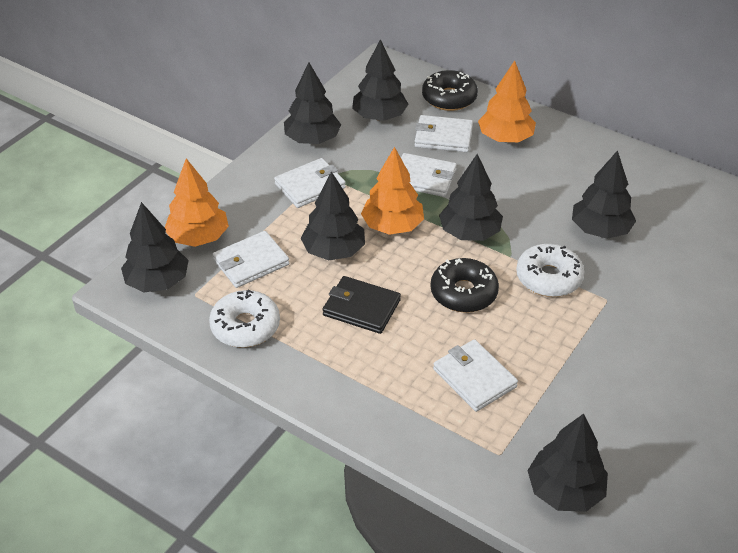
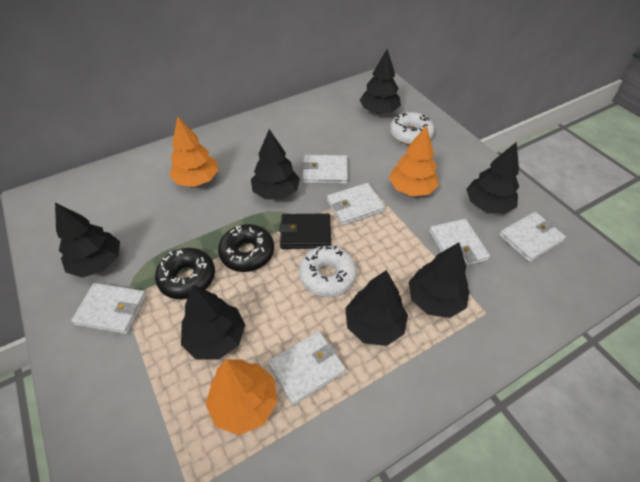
white wallet: 5 -> 6

